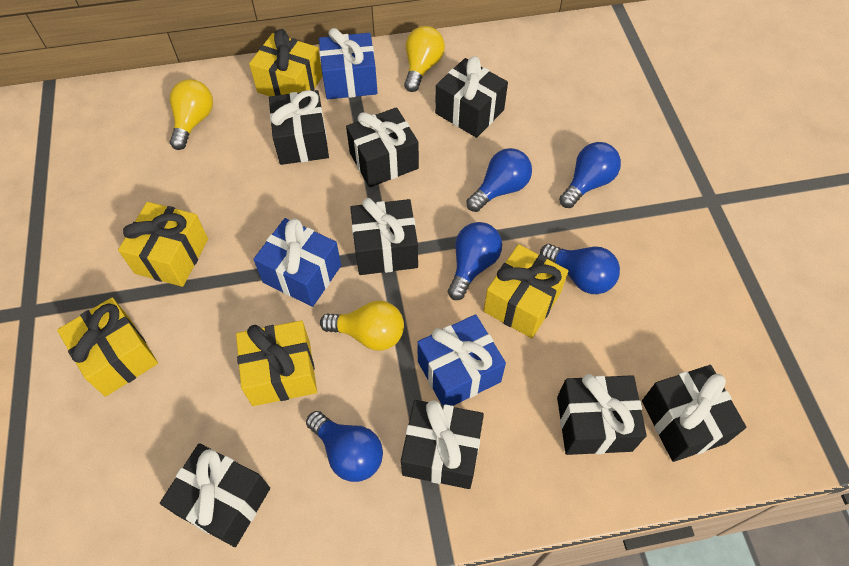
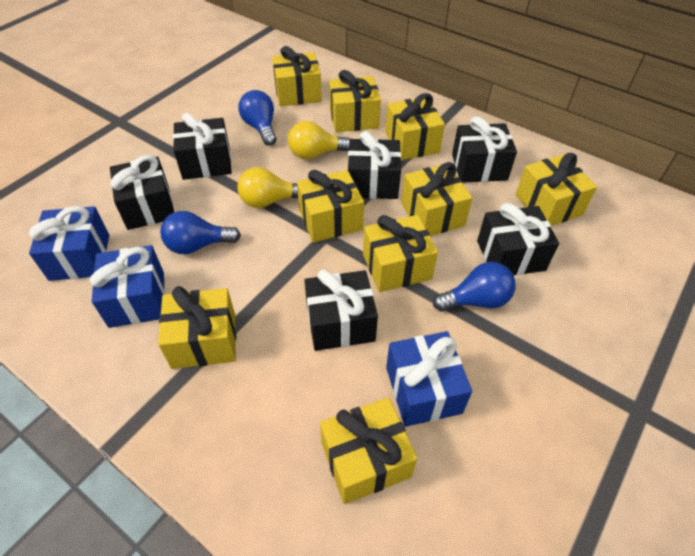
black gift: 8 -> 6
blue light bulb: 5 -> 3
yellow gift: 5 -> 9
yellow light bulb: 3 -> 2

